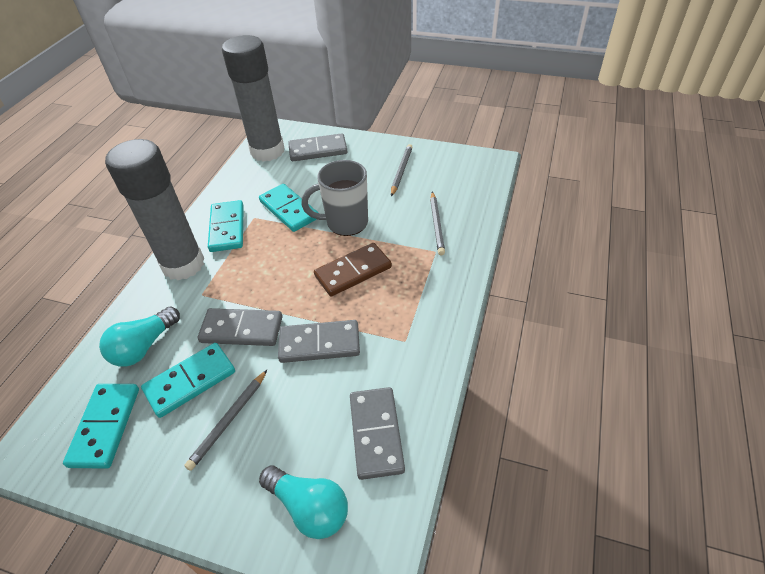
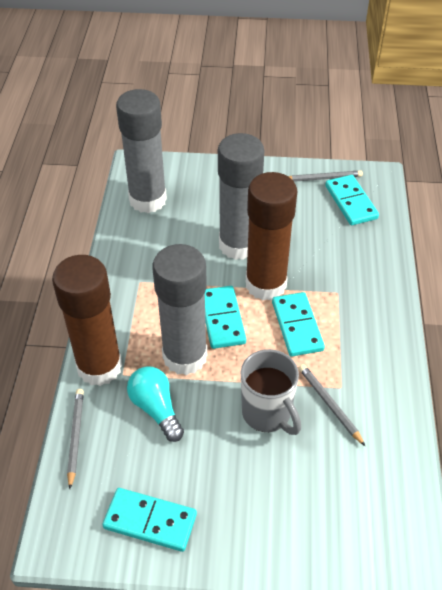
brown domino: 1 -> 0
brown glue stick: 0 -> 2
grey domino: 4 -> 0
grey glue stick: 2 -> 3
turquoise light bulb: 2 -> 1

